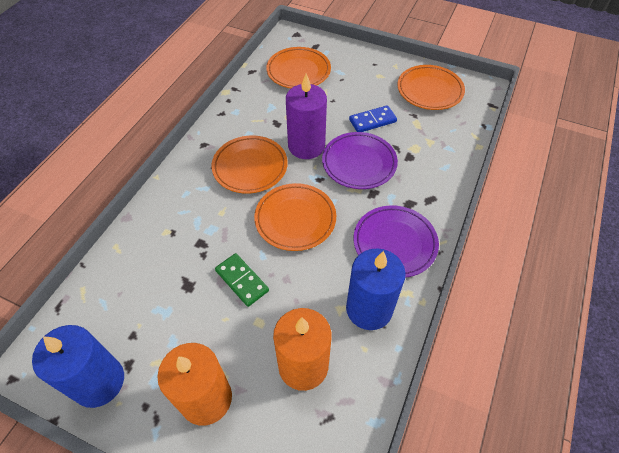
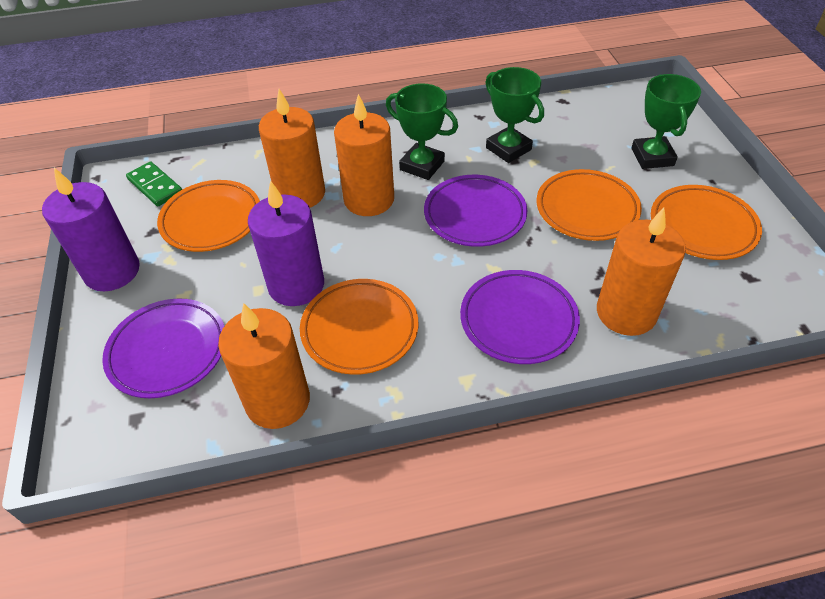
blue candle: 2 -> 0
blue domino: 1 -> 0
green trophy: 0 -> 3
orange candle: 2 -> 4
purple candle: 1 -> 2
purple plate: 2 -> 3

